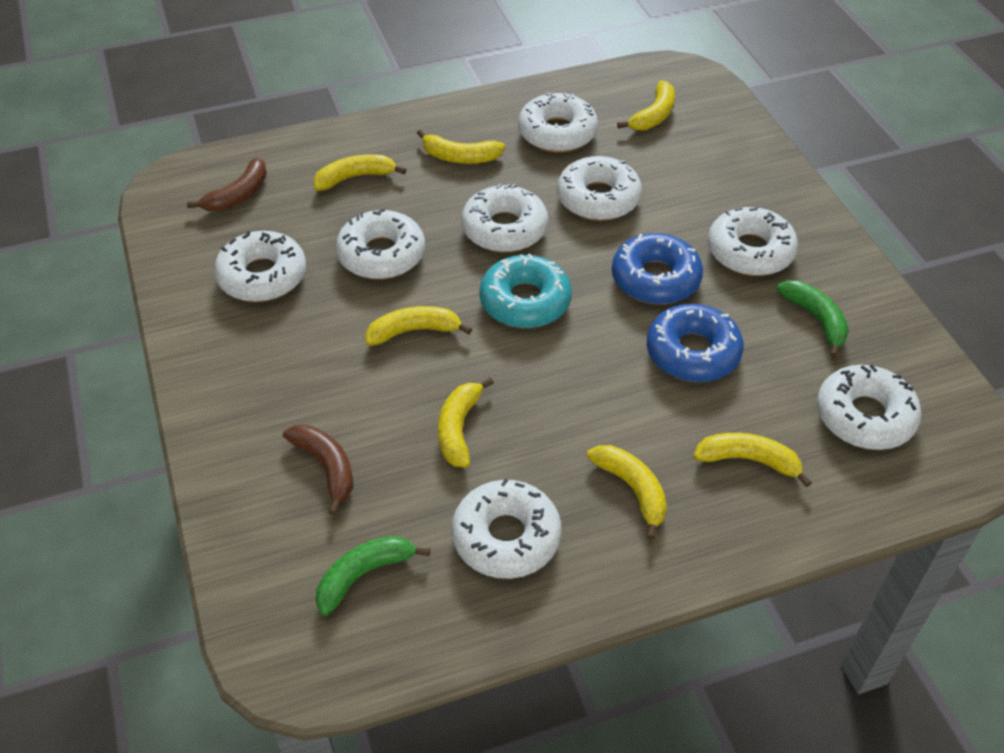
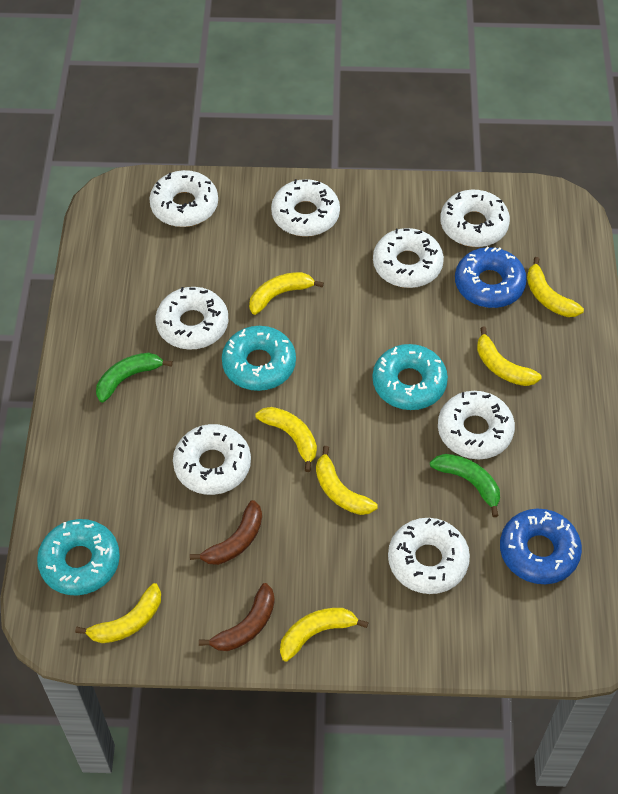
turquoise donut: 1 -> 3

